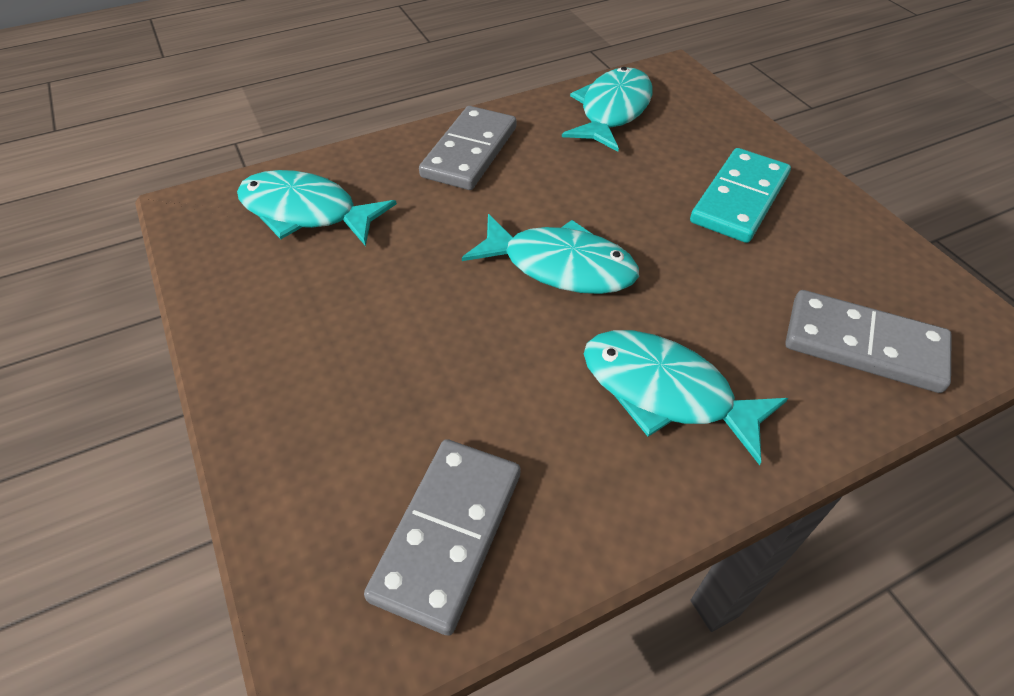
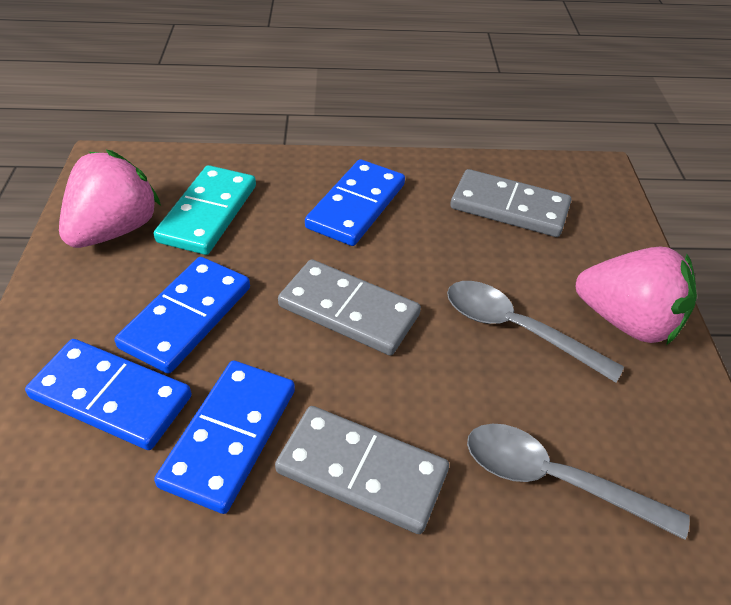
blue domino: 0 -> 4
grey spoon: 0 -> 2
pink strawberry: 0 -> 2
turquoise fish: 4 -> 0

